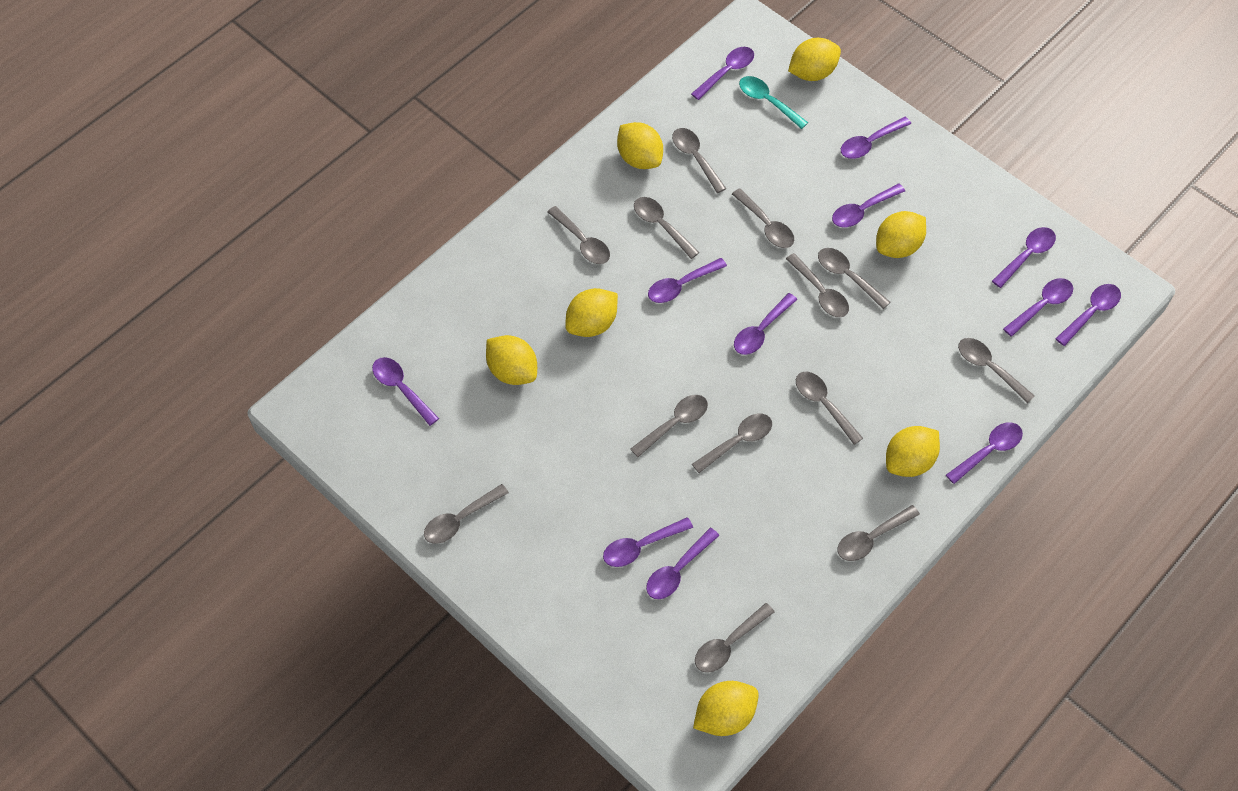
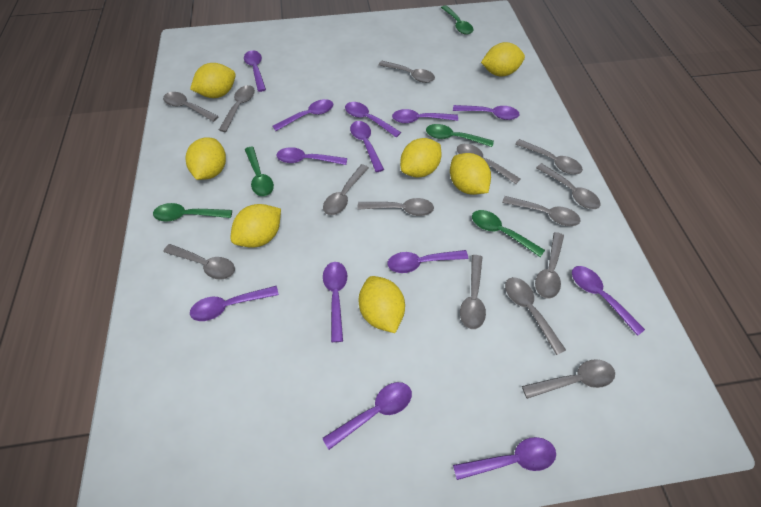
green spoon: 0 -> 5
grey spoon: 13 -> 14
purple spoon: 12 -> 13
turquoise spoon: 1 -> 0

